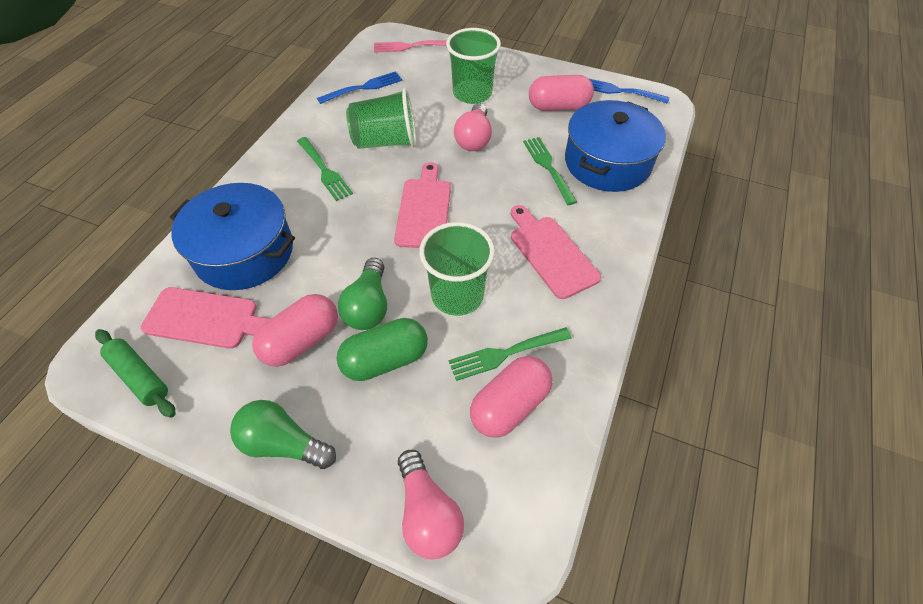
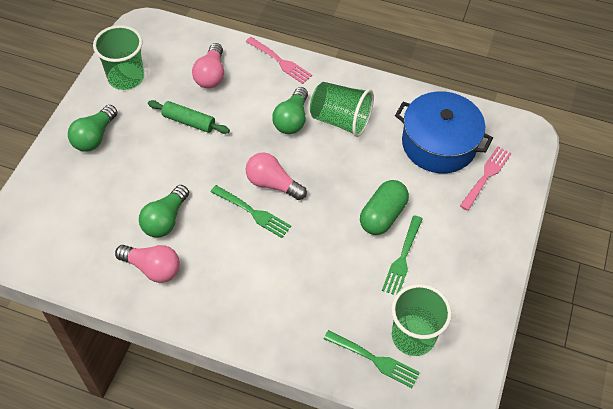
blue fork: 2 -> 0
blue pot: 2 -> 1
green light bulb: 2 -> 3
pink capsule: 3 -> 0
pink cutting board: 3 -> 0
pink fork: 1 -> 2
pink light bulb: 2 -> 3

